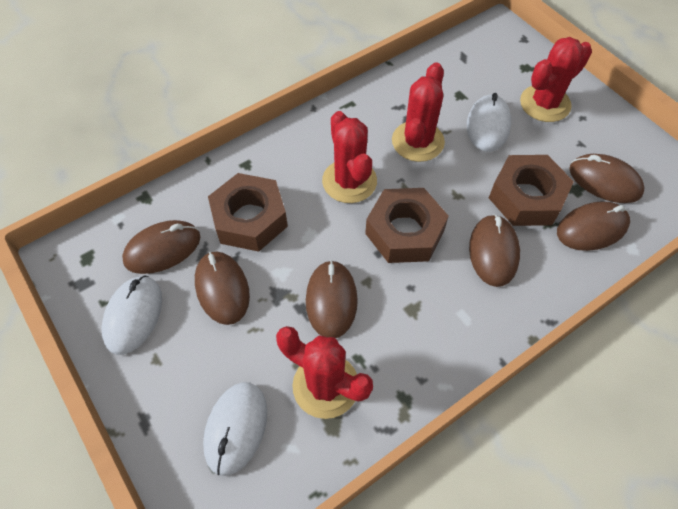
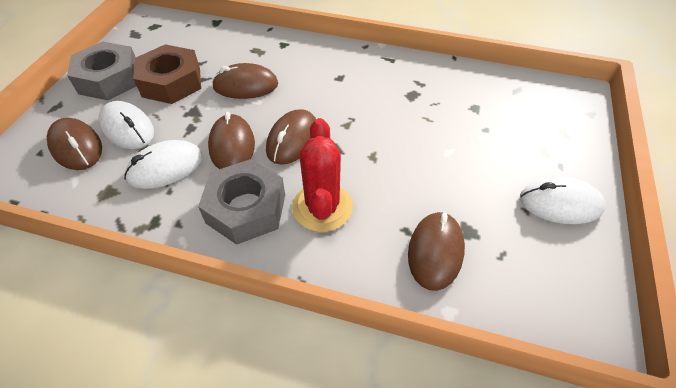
brown mouse: 6 -> 5
brown nut: 3 -> 1
grey nut: 0 -> 2
red cactus: 4 -> 1

